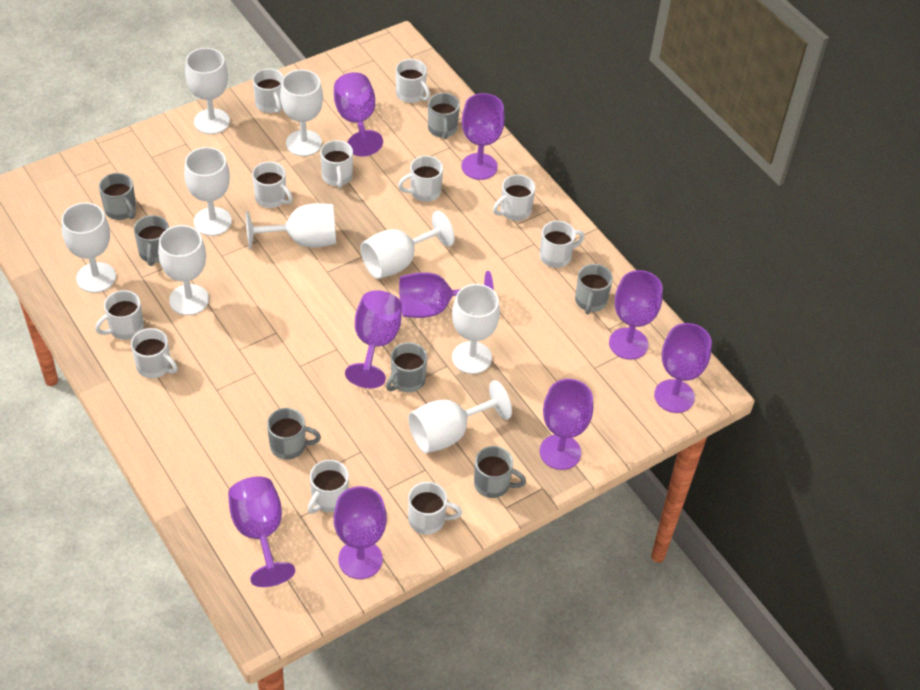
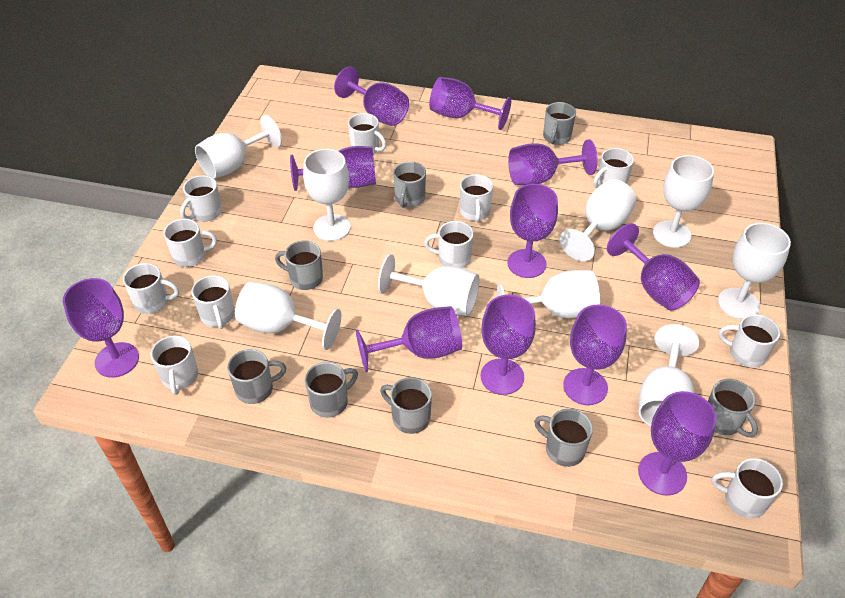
grey mug: 7 -> 8
purple goblet: 9 -> 11

